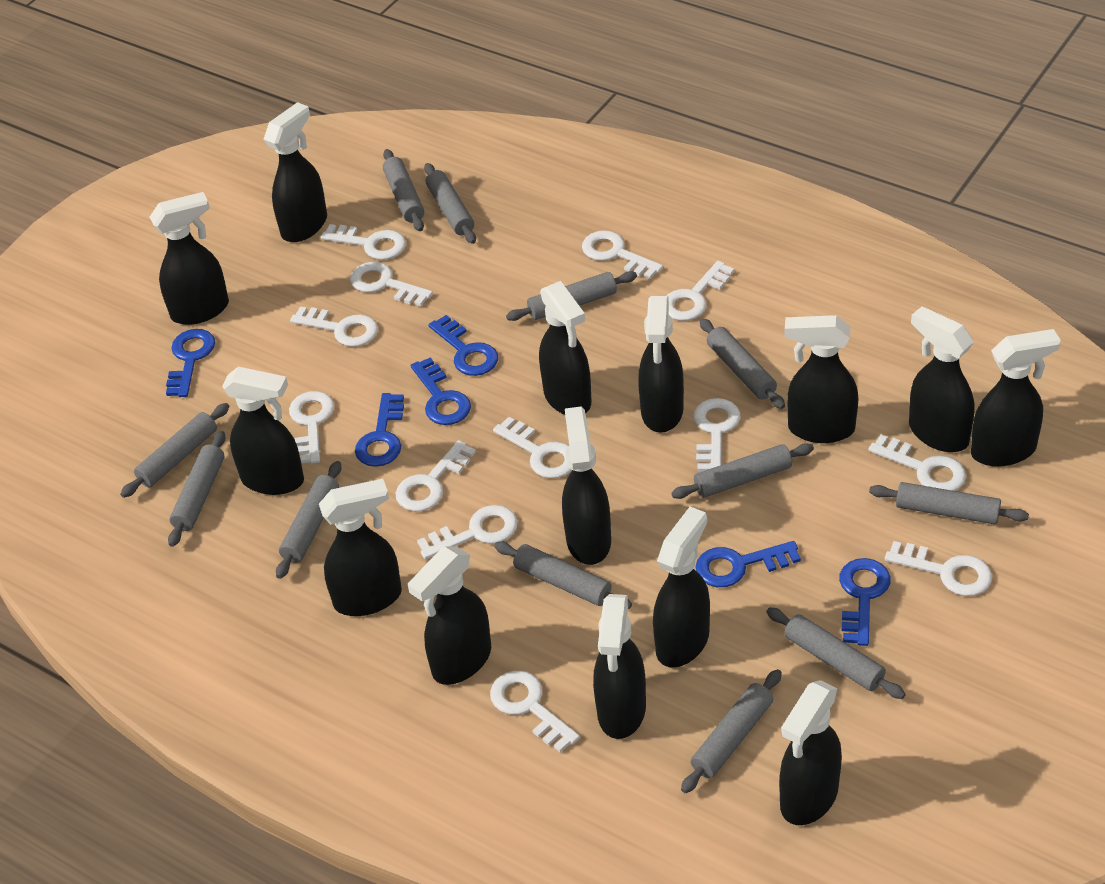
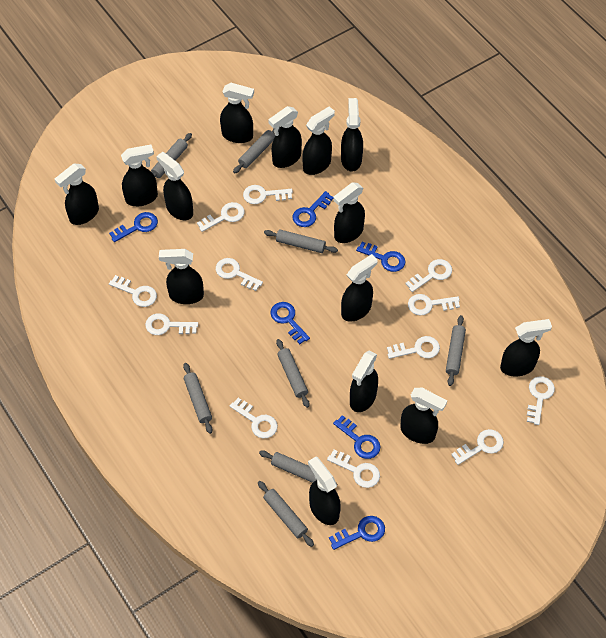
grey rolling pin: 12 -> 8
white key: 13 -> 12

